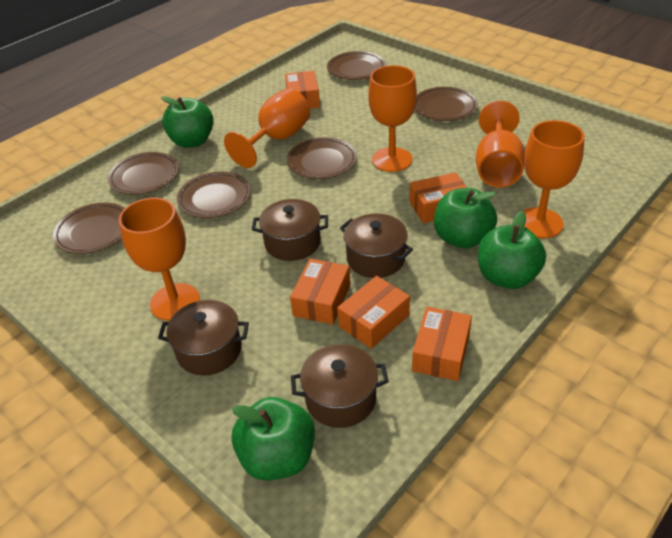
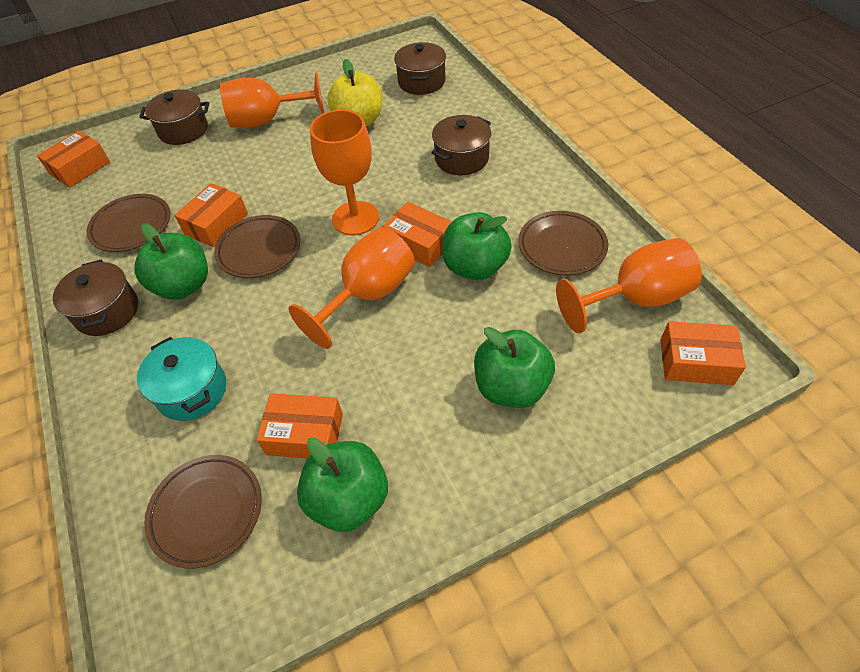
brown plate: 6 -> 4
orange goblet: 5 -> 4
turquoise pot: 0 -> 1
yellow apple: 0 -> 1

